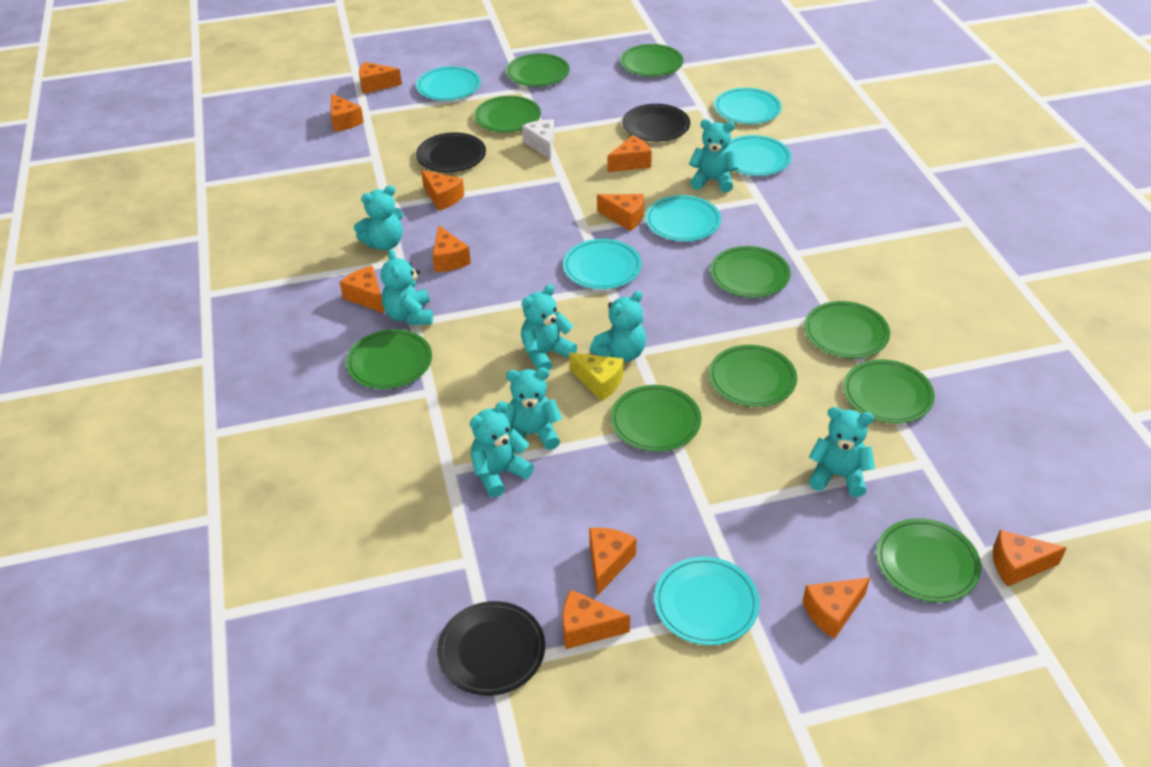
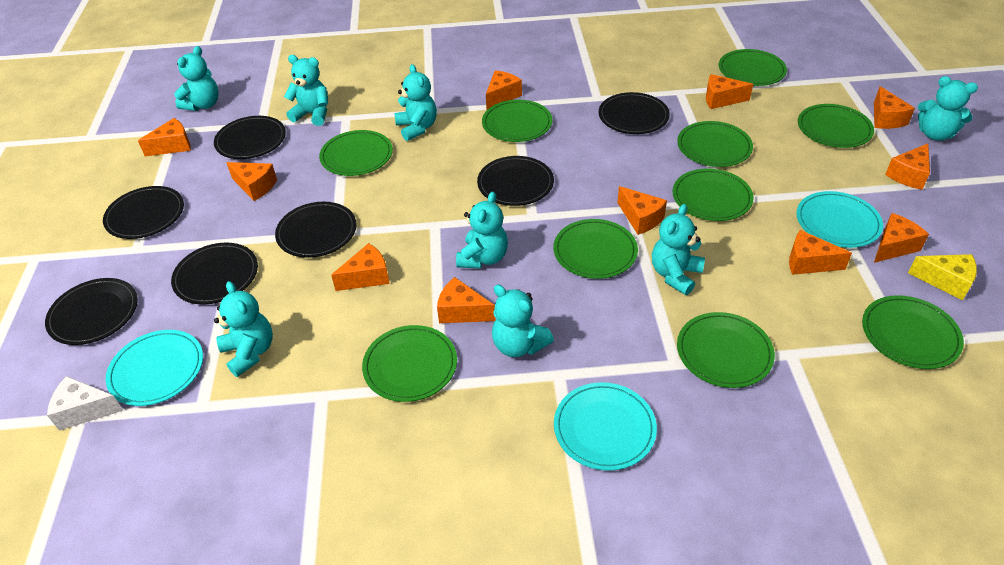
black plate: 3 -> 7
turquoise plate: 6 -> 3

